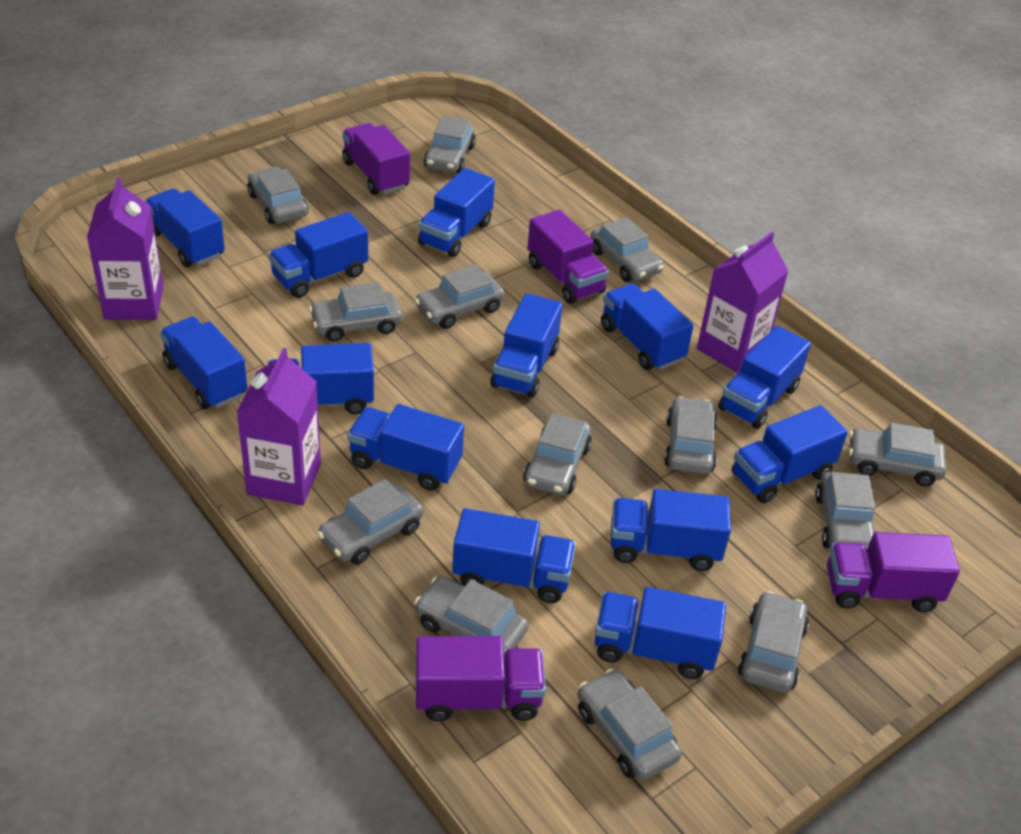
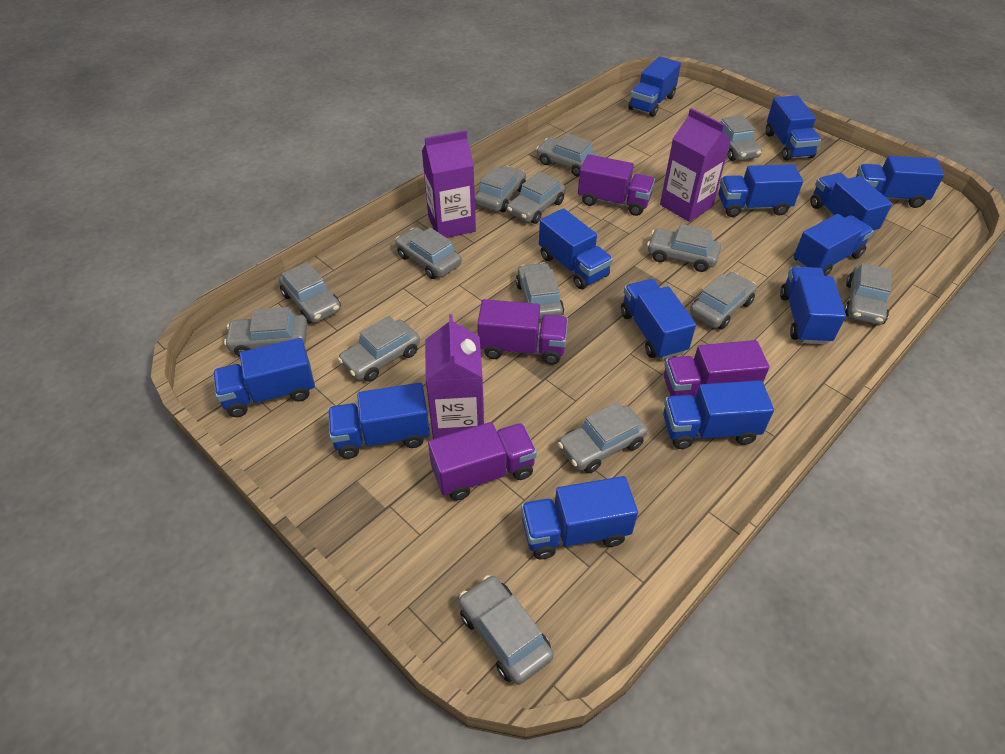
grey car: 13 -> 14

